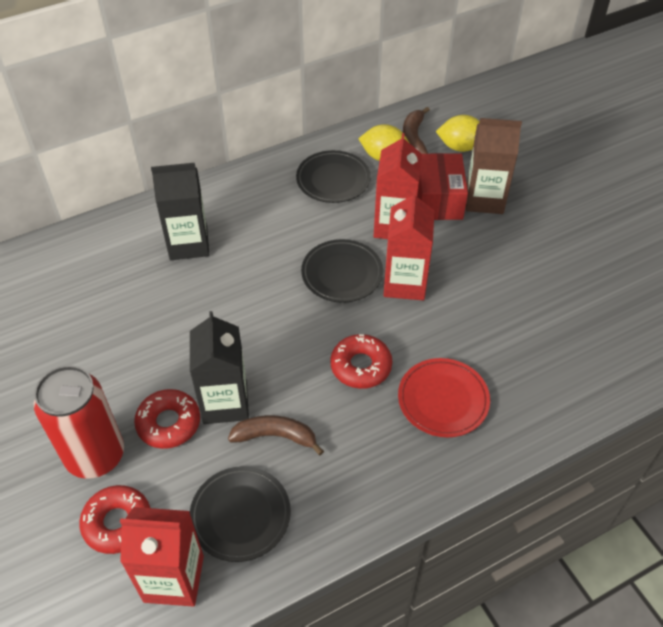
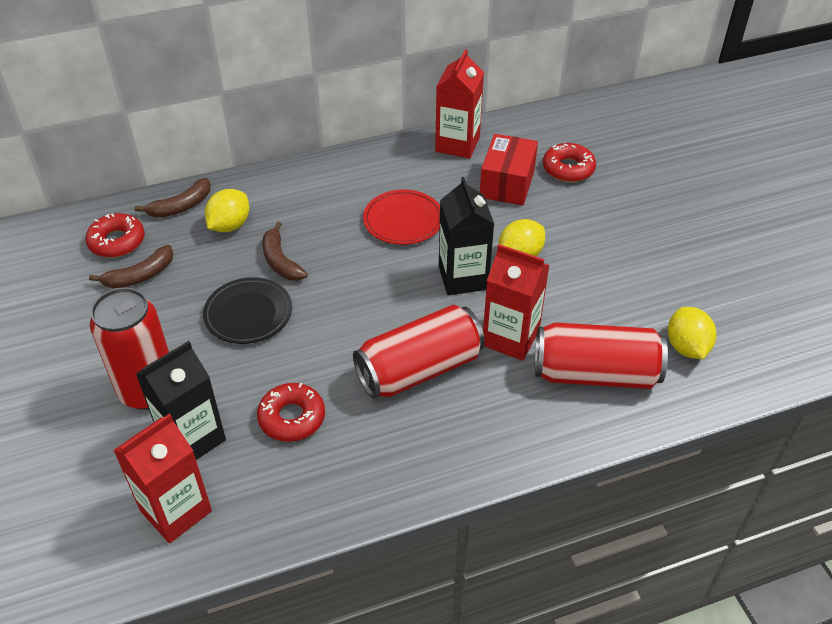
black plate: 3 -> 1
brown banana: 2 -> 3
brown carton: 1 -> 0
red can: 1 -> 3
yellow lemon: 2 -> 3

